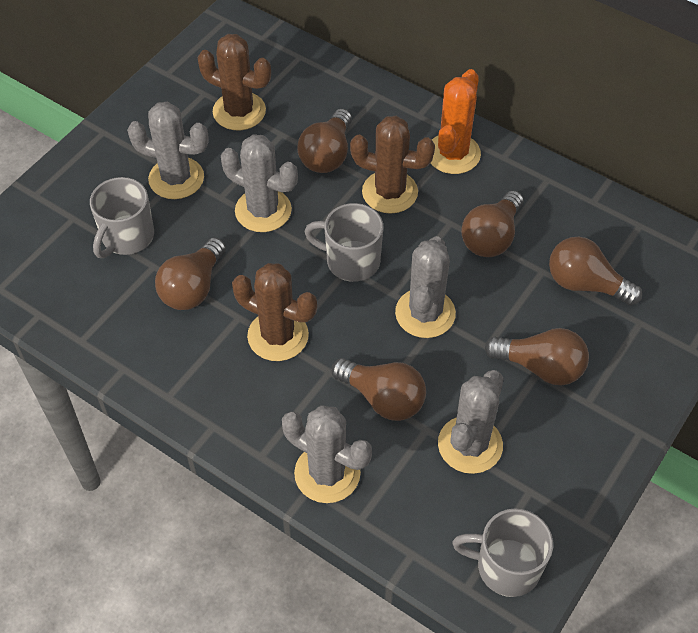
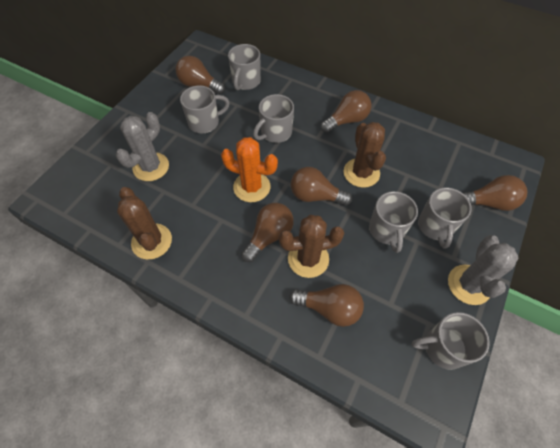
grey cactus: 5 -> 2
grey mug: 3 -> 6

